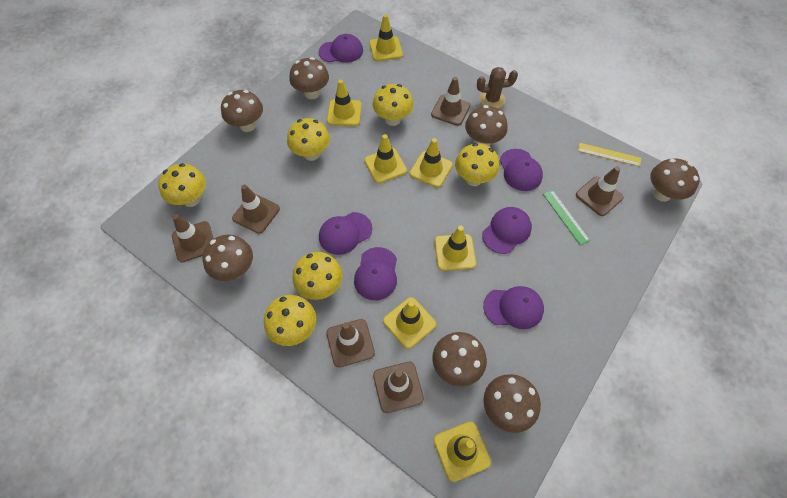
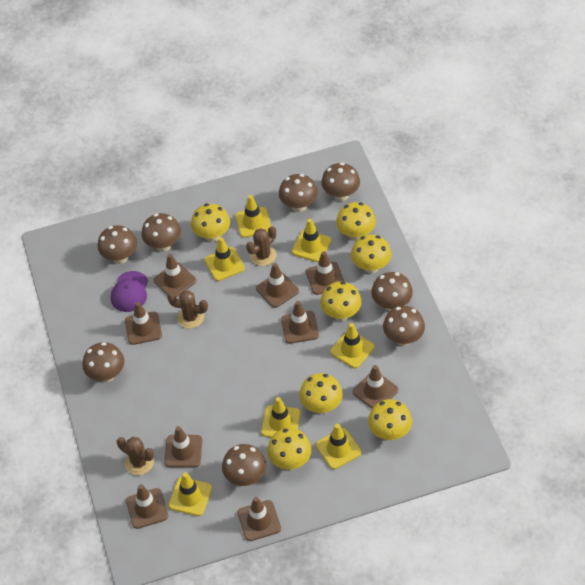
brown cactus: 1 -> 3
brown mushroom: 7 -> 8
brown traffic cone: 6 -> 9
green ruler: 1 -> 0
purple cap: 6 -> 1
yellow mushroom: 6 -> 7
yellow ruler: 1 -> 0

